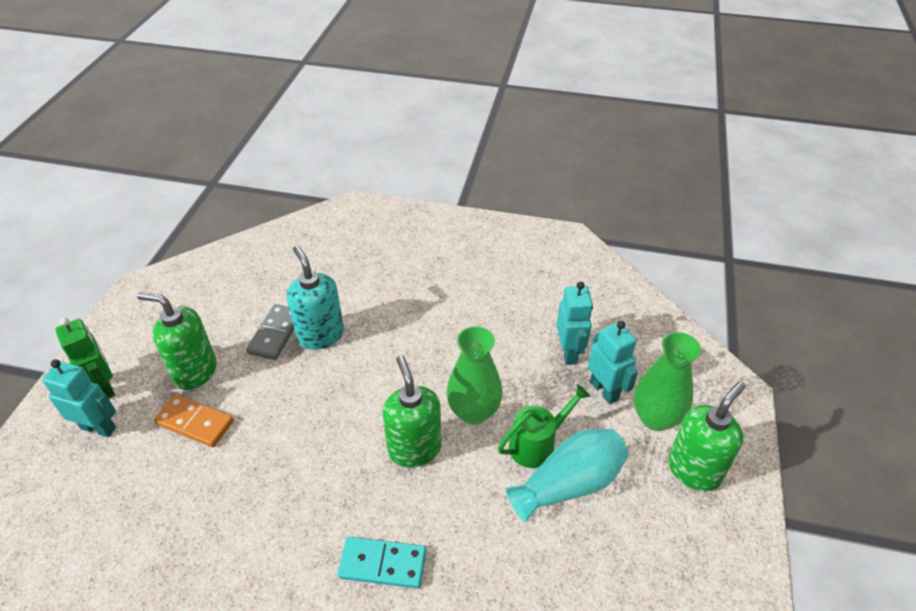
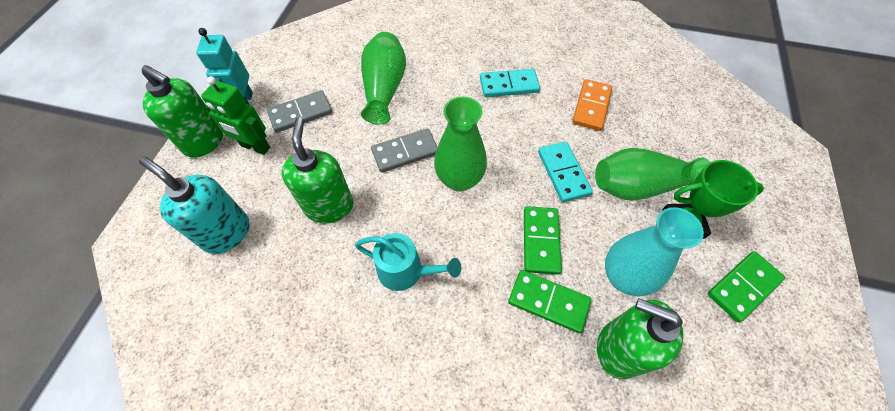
green domino: 0 -> 3
green trophy: 0 -> 1
green vase: 2 -> 3
green watering can: 1 -> 0
grey domino: 1 -> 2
turquoise domino: 1 -> 2
turquoise robot: 3 -> 1
turquoise watering can: 0 -> 1

